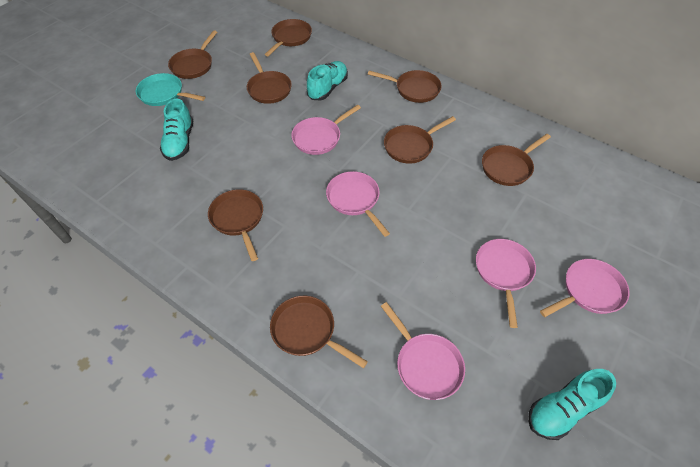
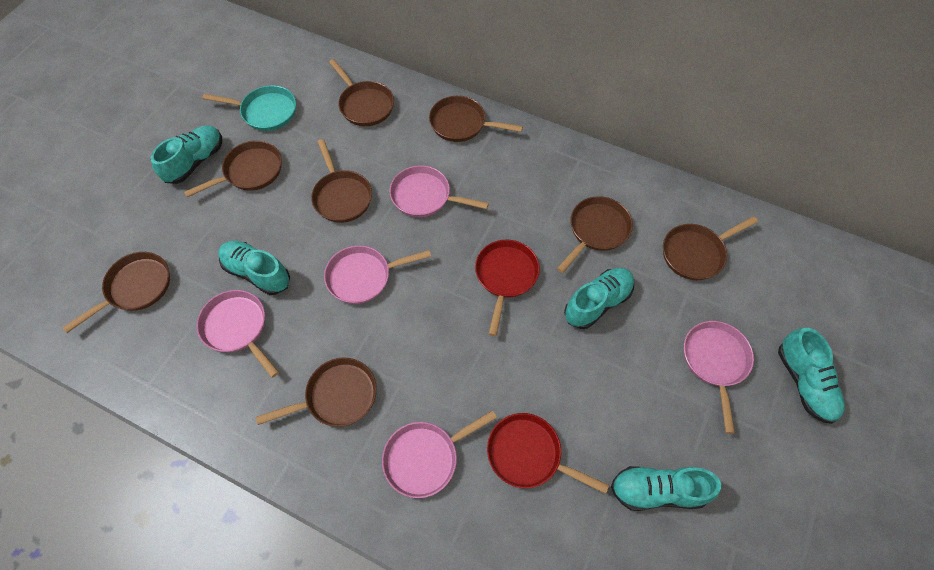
red pan: 0 -> 2
turquoise shoe: 3 -> 5

